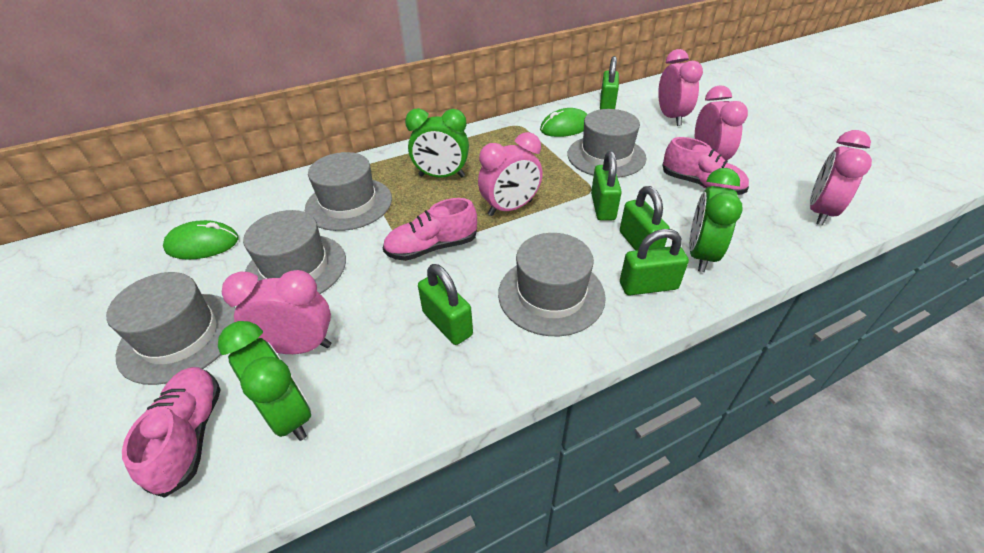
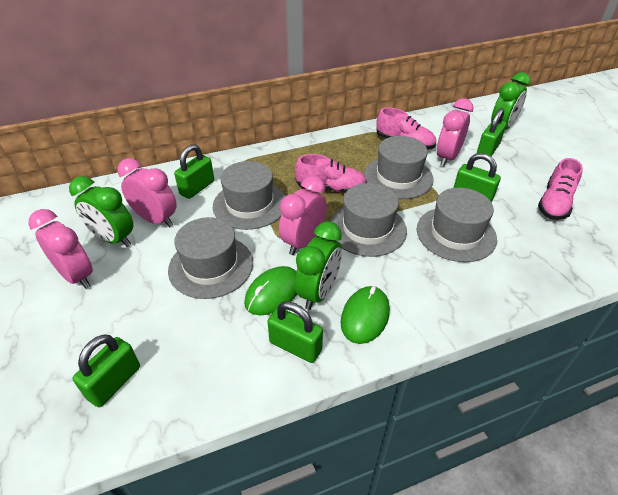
pink clock: 5 -> 4

